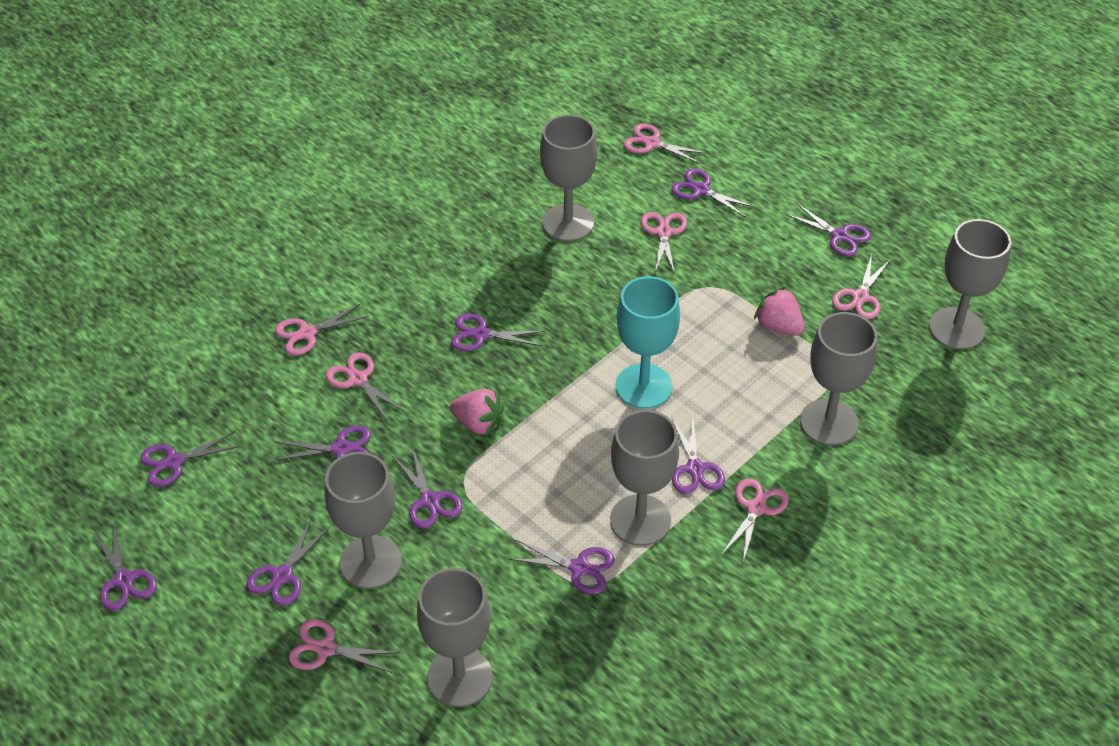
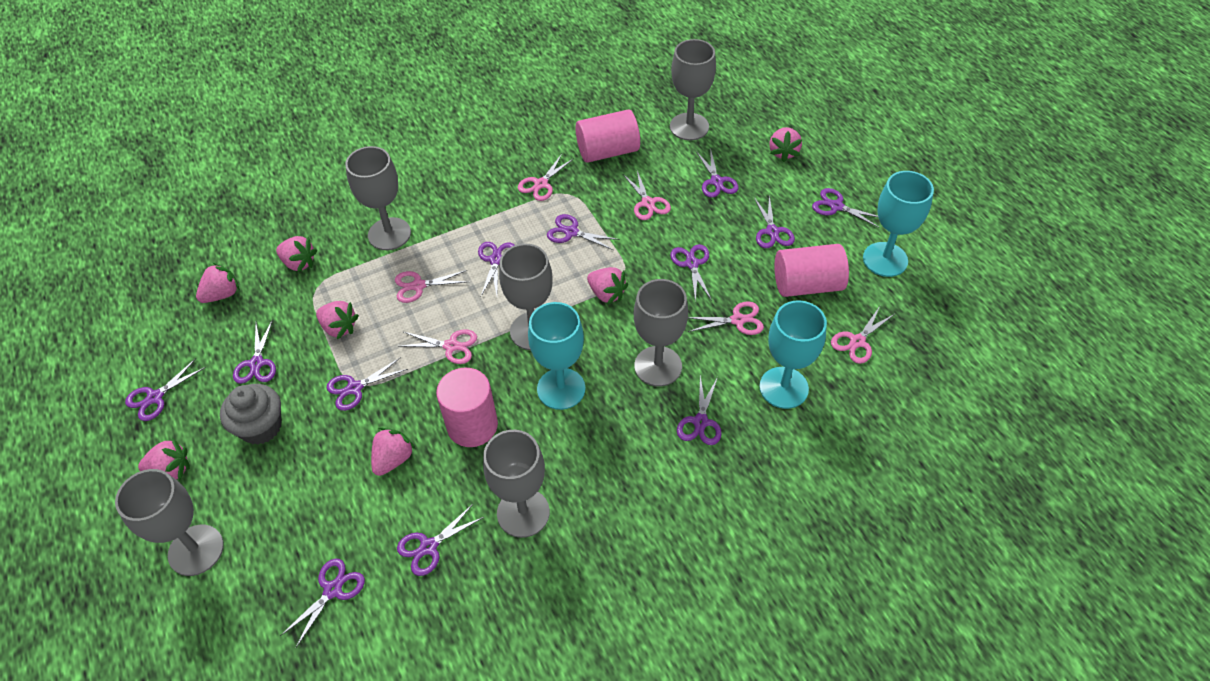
grey cupcake: 0 -> 1
pink cylinder: 0 -> 3
pink scissors: 7 -> 6
pink strawberry: 2 -> 7
purple scissors: 10 -> 12
turquoise goblet: 1 -> 3

